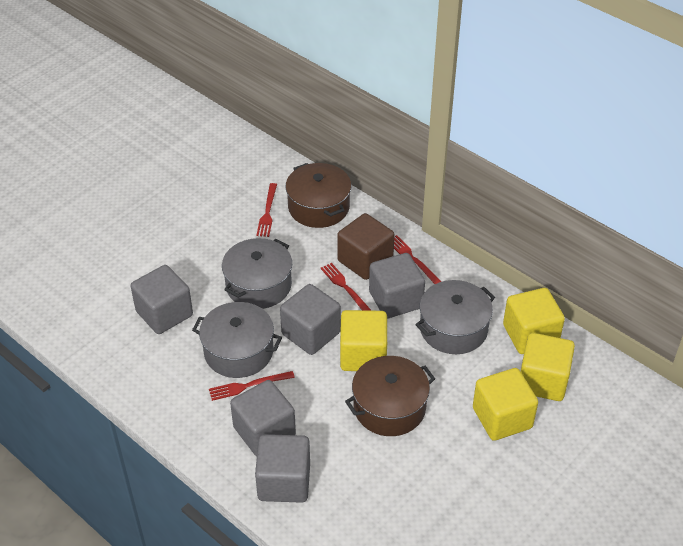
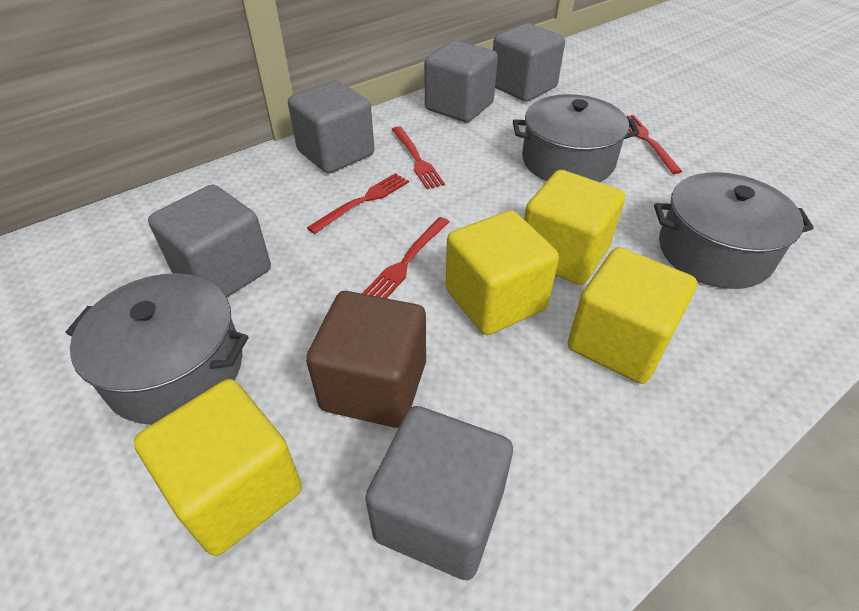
brown pot: 2 -> 0

